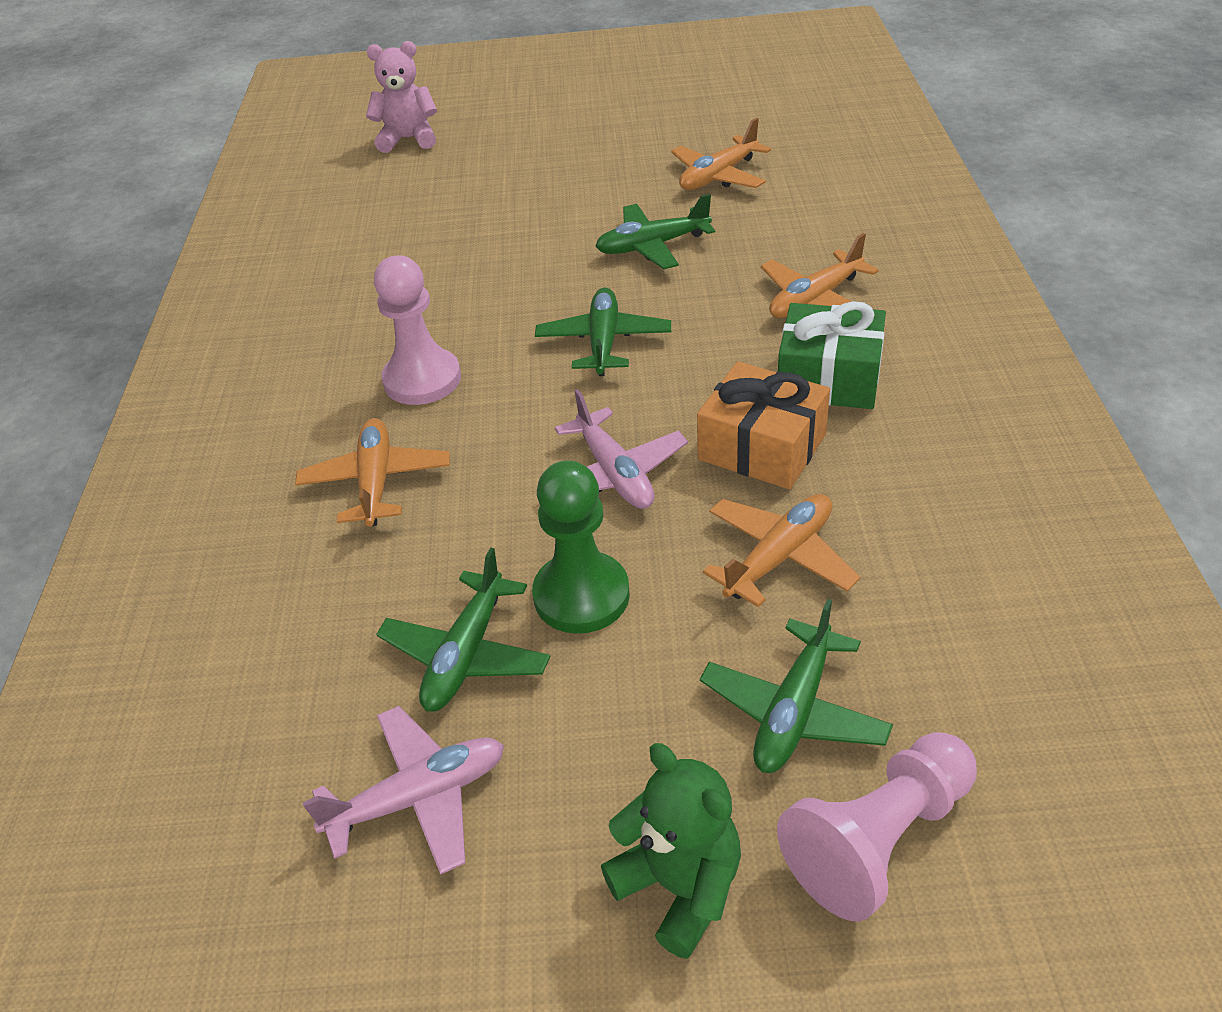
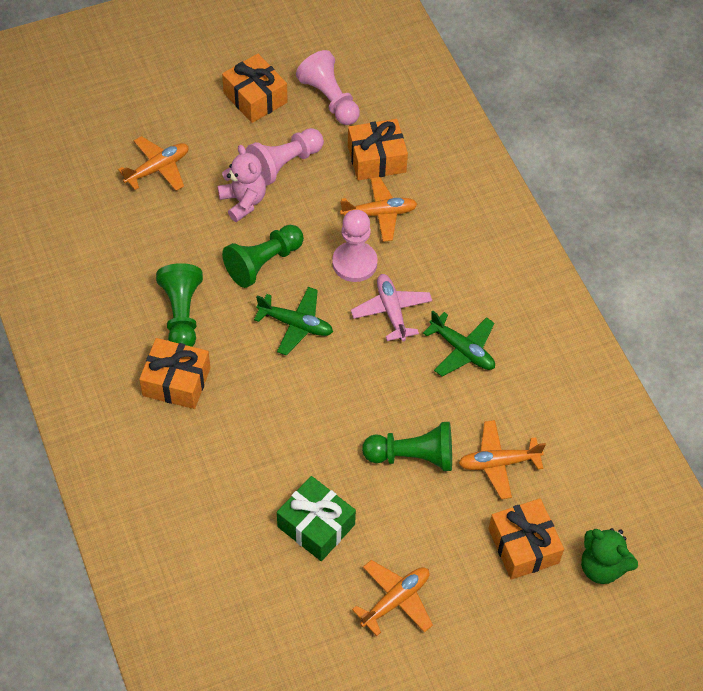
green pawn: 1 -> 3
green plane: 4 -> 2
orange gift: 1 -> 4
pink pawn: 2 -> 3
pink plane: 2 -> 1

